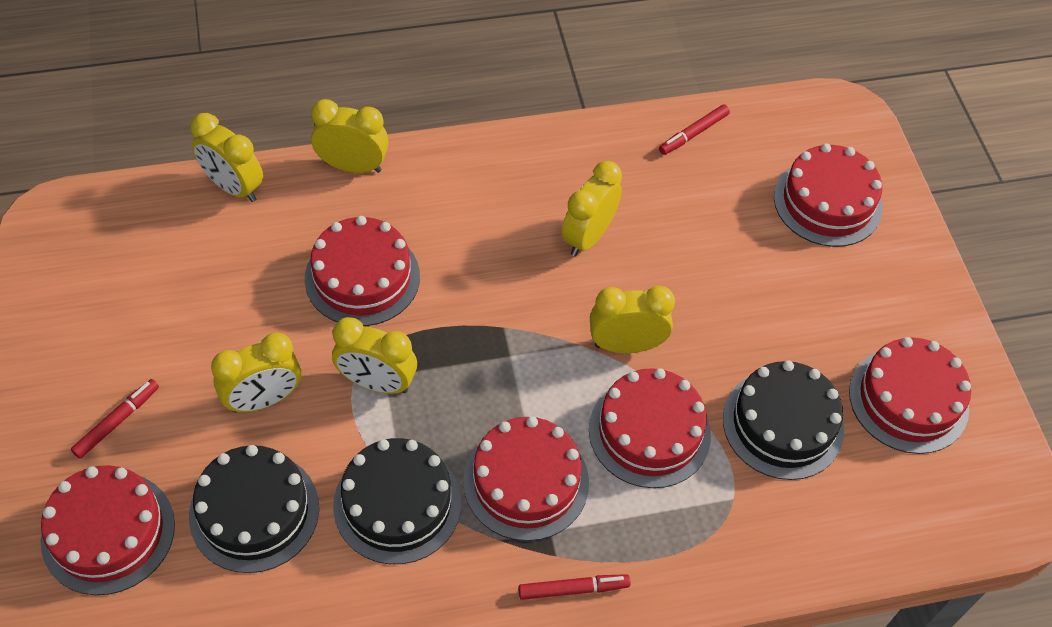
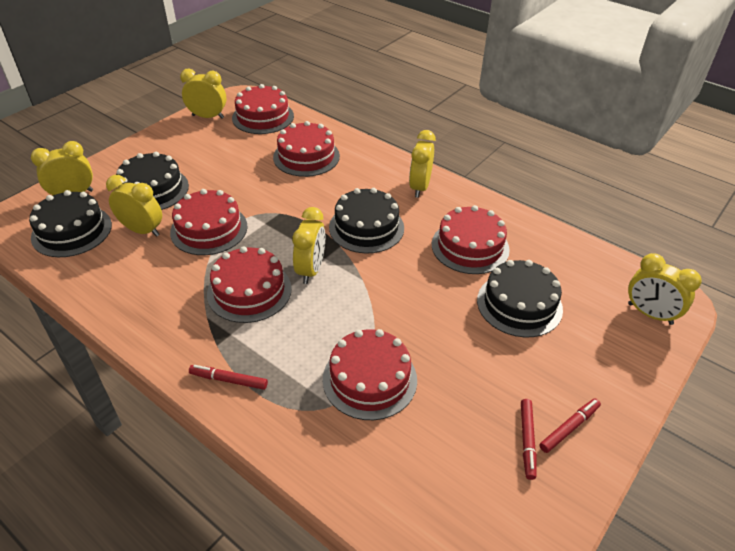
black cake: 3 -> 4

